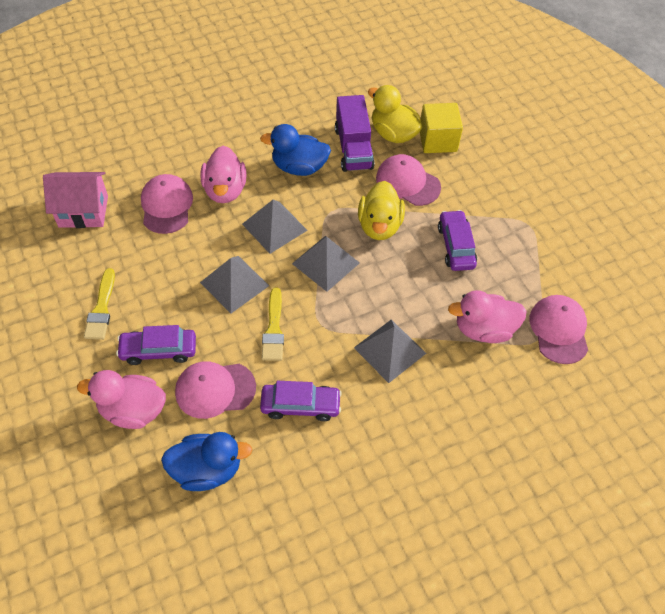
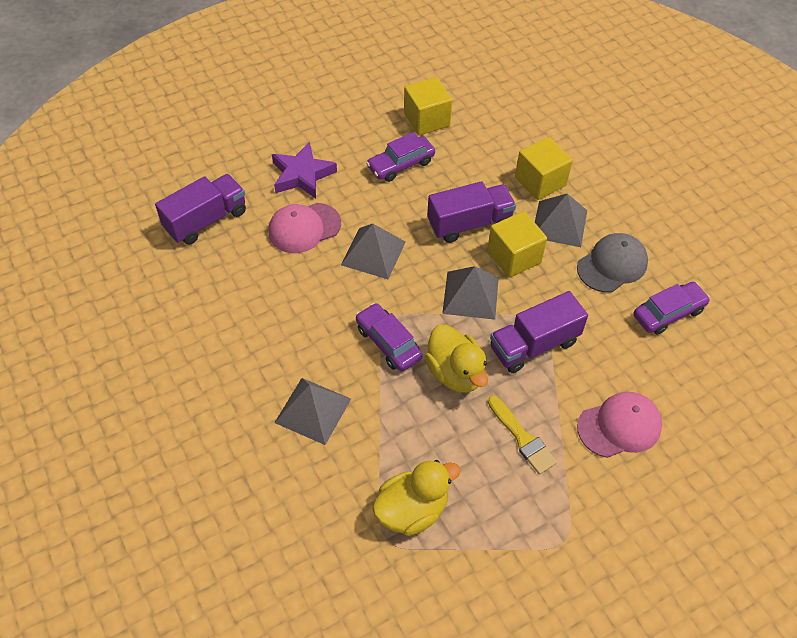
blue duck: 2 -> 0
grey cap: 0 -> 1
pink cap: 4 -> 2
pink duck: 3 -> 0
pink house: 1 -> 0
purple star: 0 -> 1
purple truck: 1 -> 3
yellow brush: 2 -> 1
yellow cube: 1 -> 3

